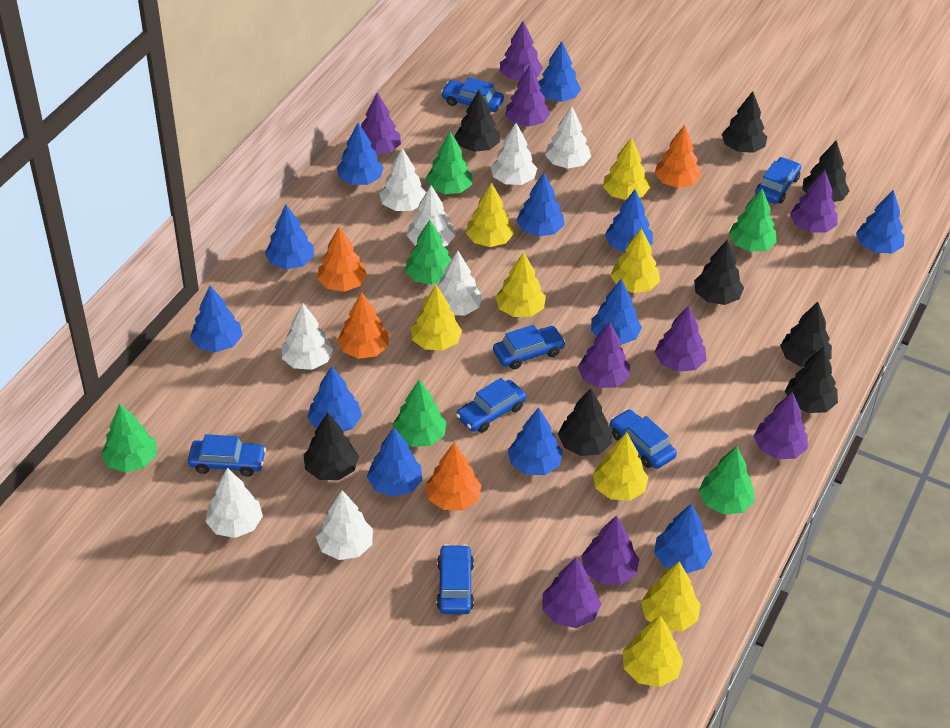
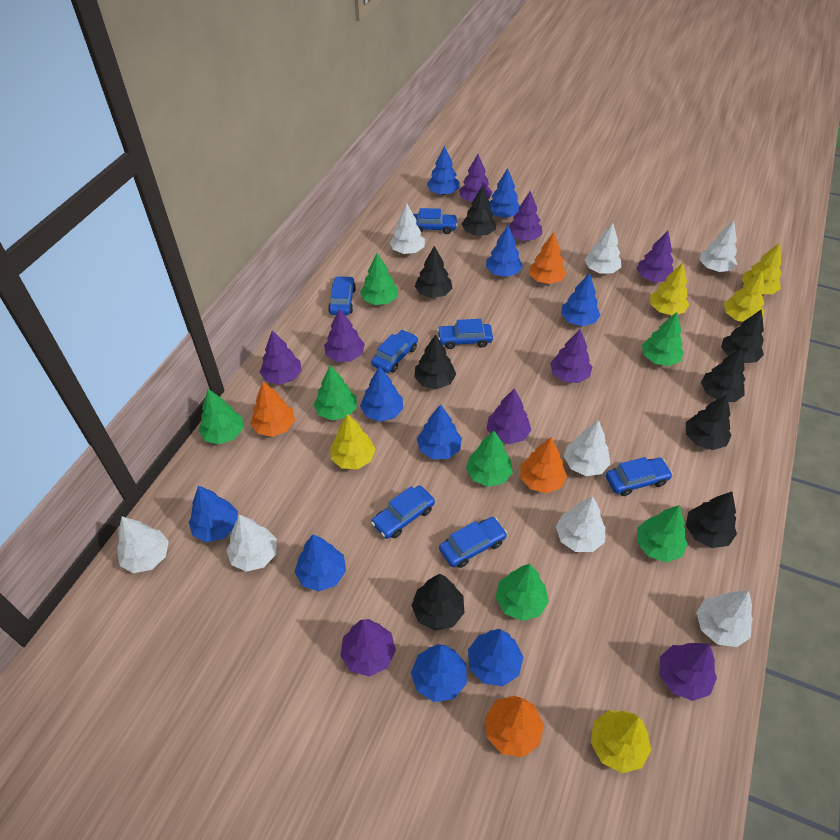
blue tree: 12 -> 10
green tree: 6 -> 7
yellow tree: 8 -> 5

